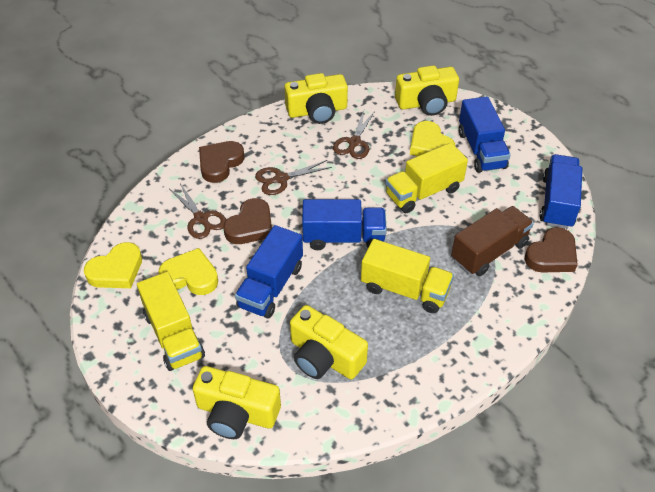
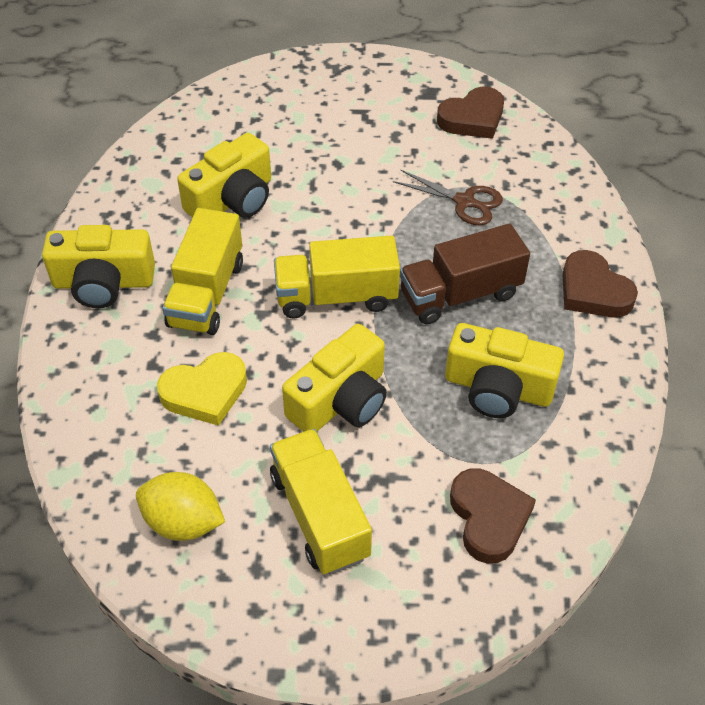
blue truck: 4 -> 0
brown scissors: 3 -> 1
yellow heart: 3 -> 1
yellow lemon: 0 -> 1

